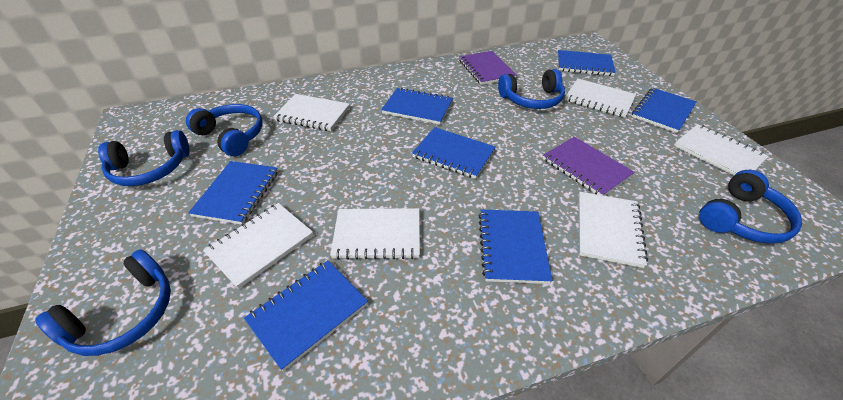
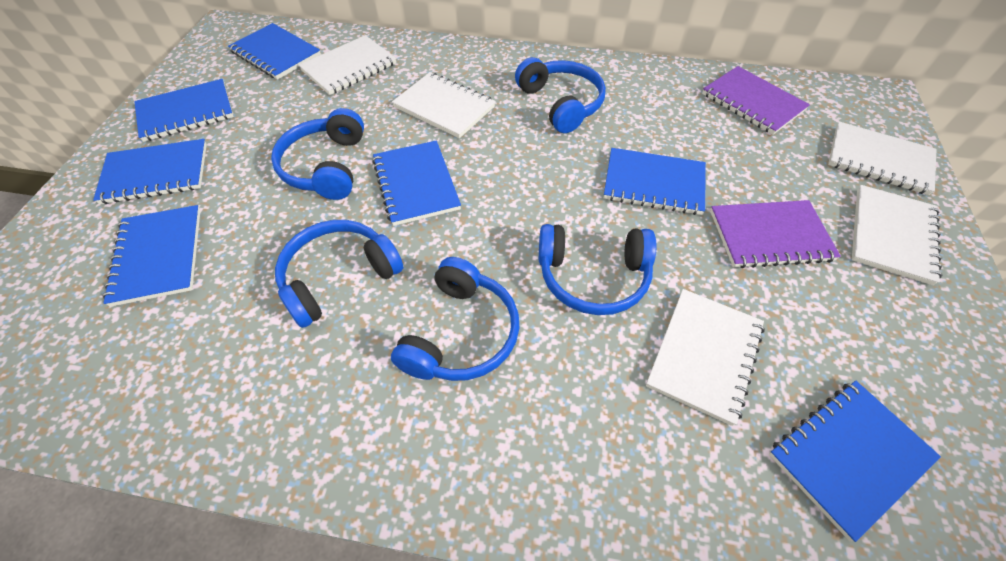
white notebook: 6 -> 5

